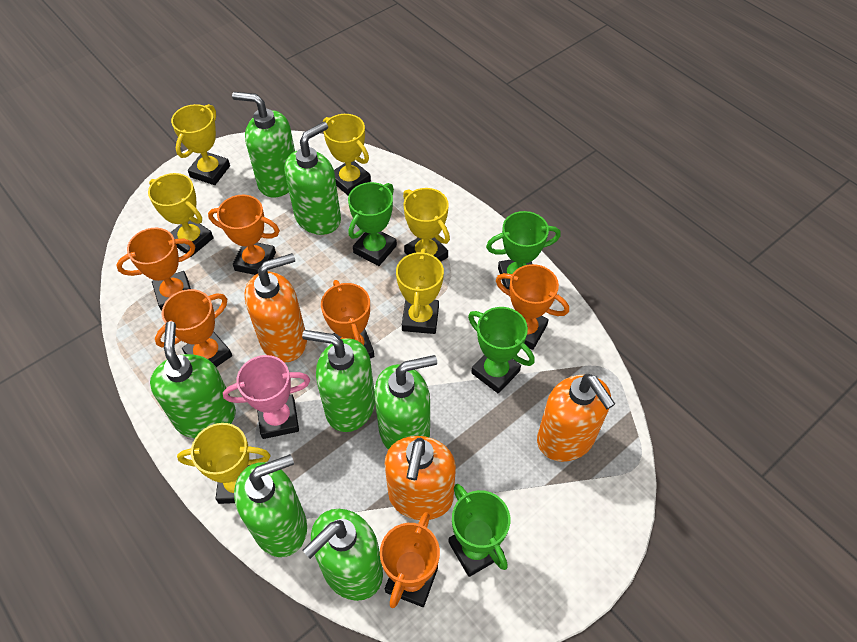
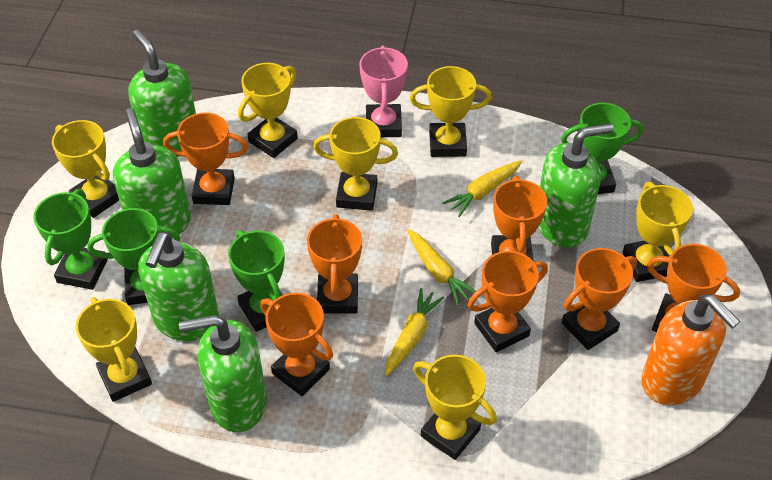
green soap dispenser: 7 -> 5
orange soap dispenser: 3 -> 1
orange trophy: 6 -> 7
yellow carrot: 0 -> 3
yellow trophy: 6 -> 7

